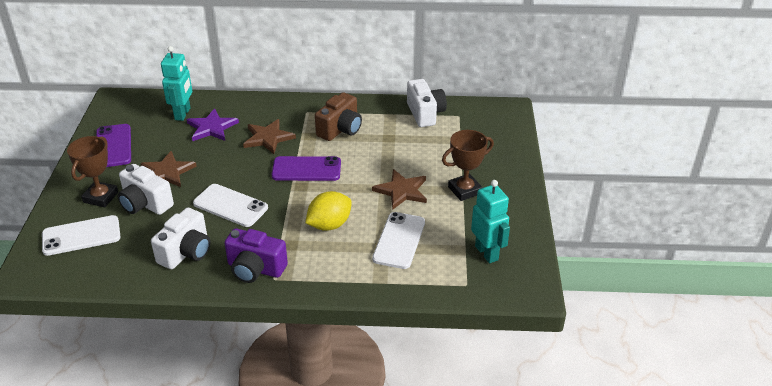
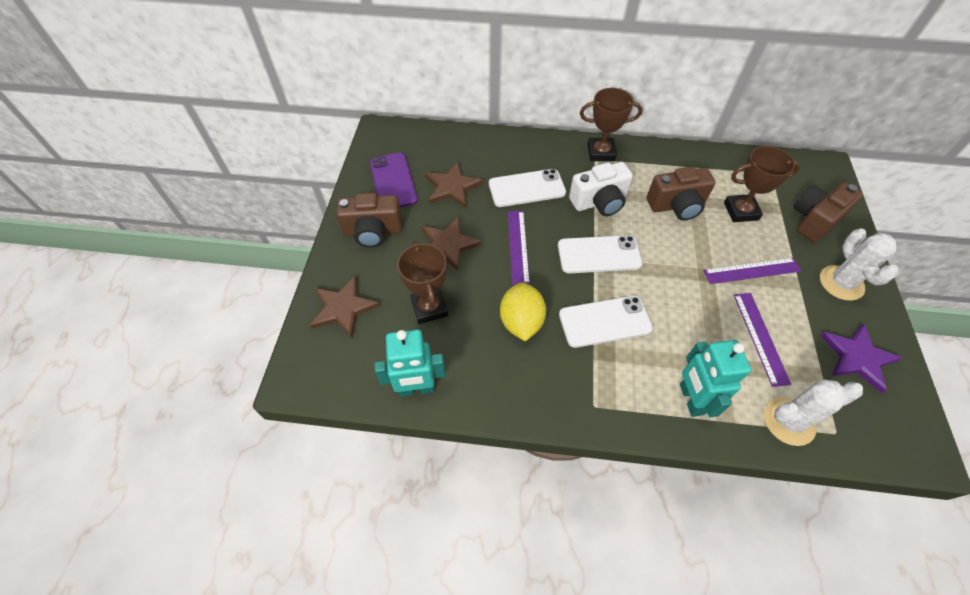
brown camera: 1 -> 3
brown trophy: 2 -> 3
purple camera: 1 -> 0
purple phone: 2 -> 1
purple ruler: 0 -> 3
white cactus: 0 -> 2
white camera: 3 -> 1

